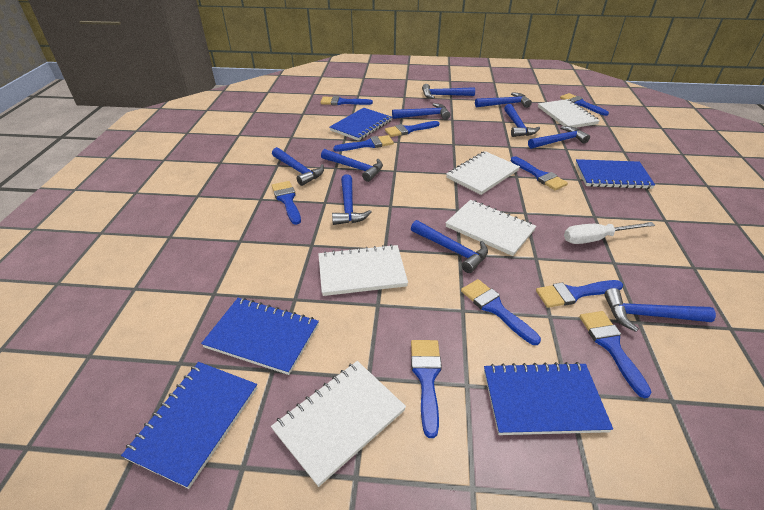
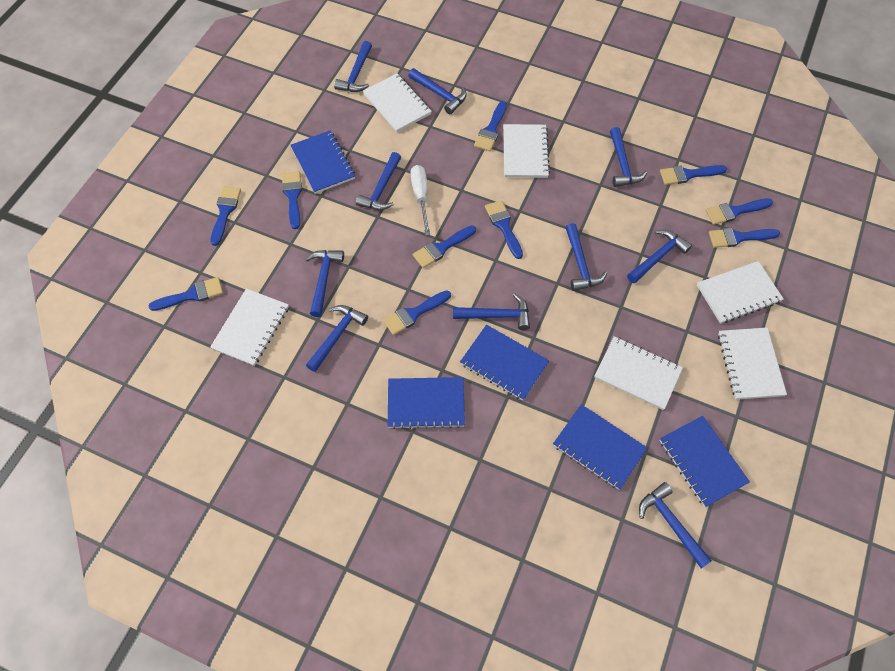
white notebook: 5 -> 6

